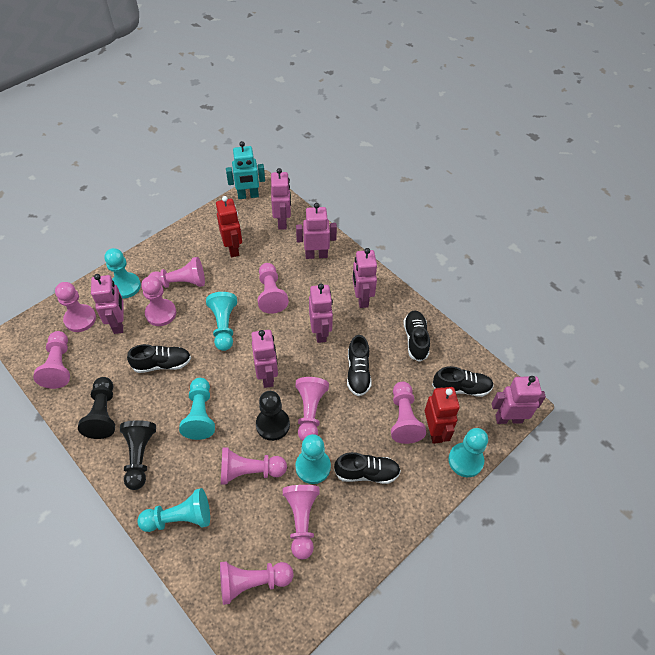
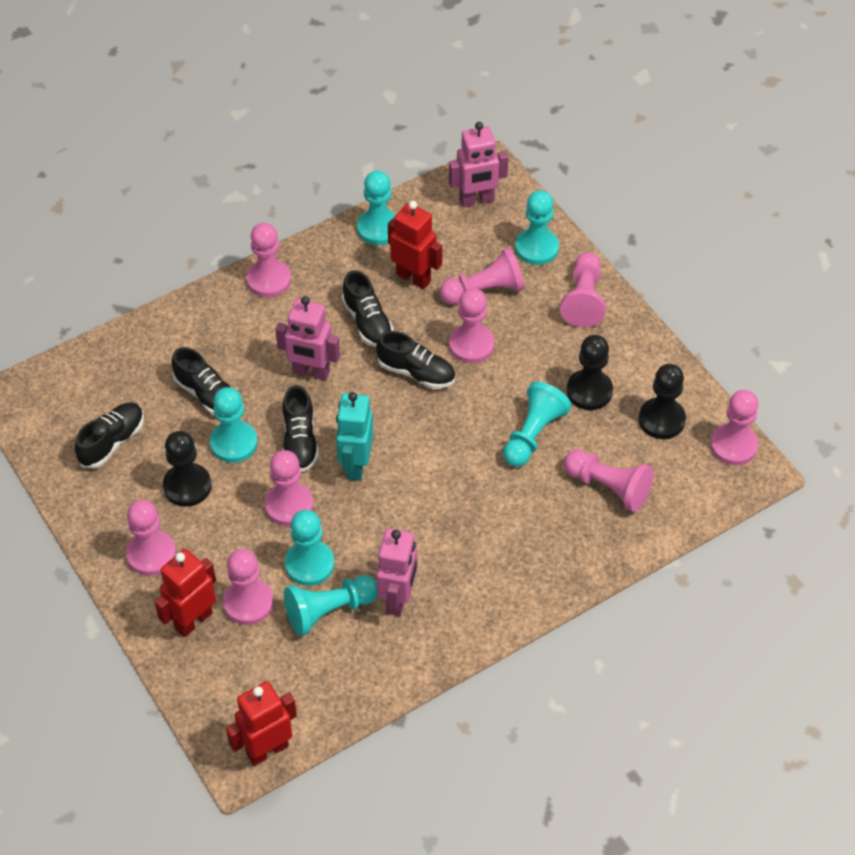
pink pawn: 10 -> 9
pink robot: 7 -> 3
red robot: 2 -> 3

